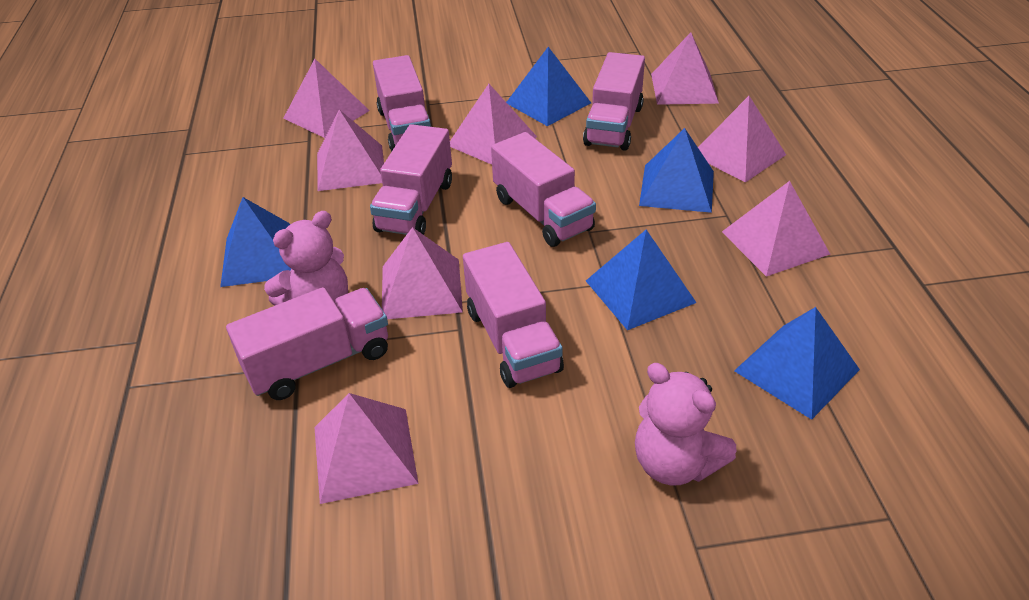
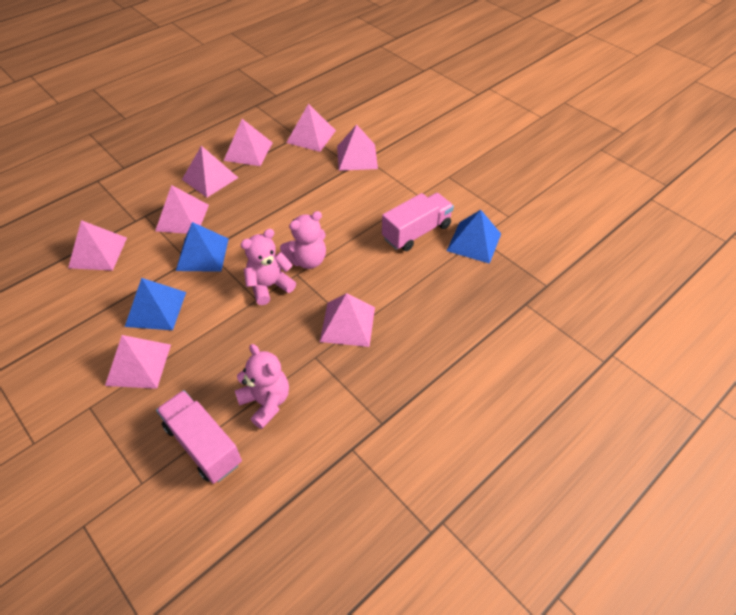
blue pyramid: 5 -> 3
pink teddy bear: 2 -> 3
pink truck: 6 -> 2

